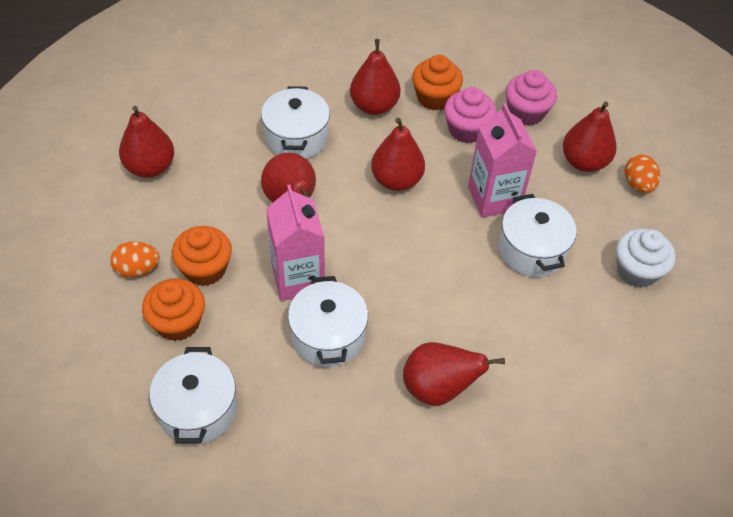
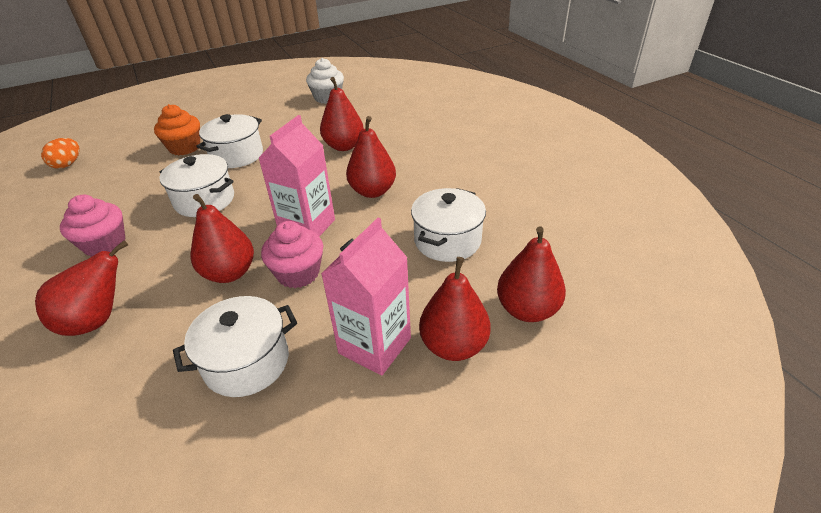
orange cupcake: 3 -> 1
orange egg: 2 -> 1

